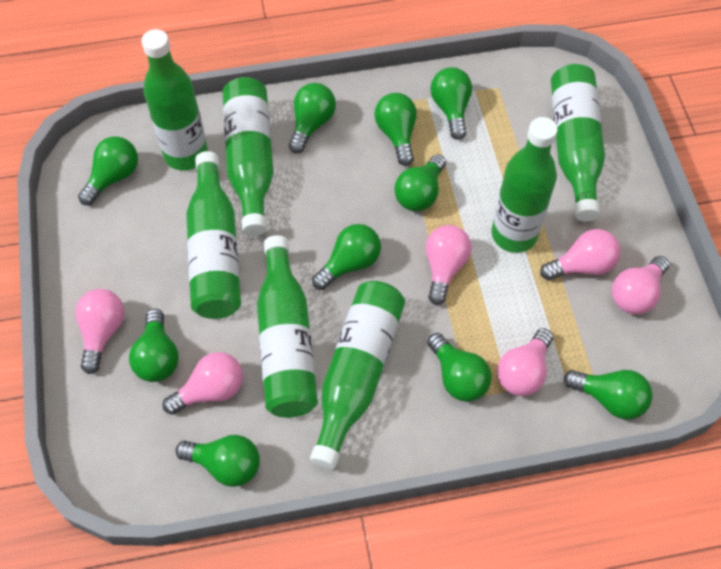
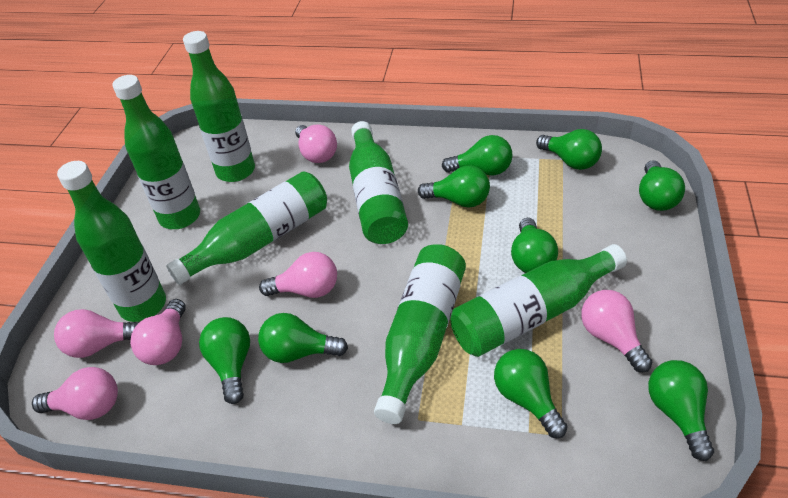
green light bulb: 10 -> 9

